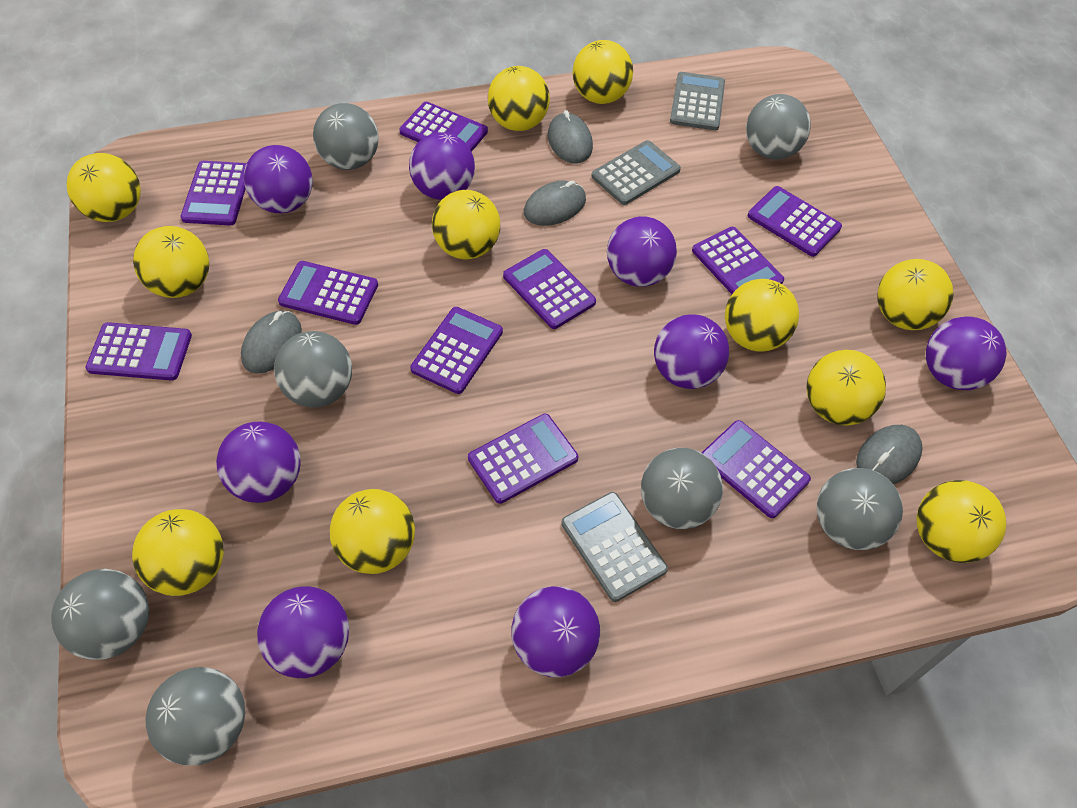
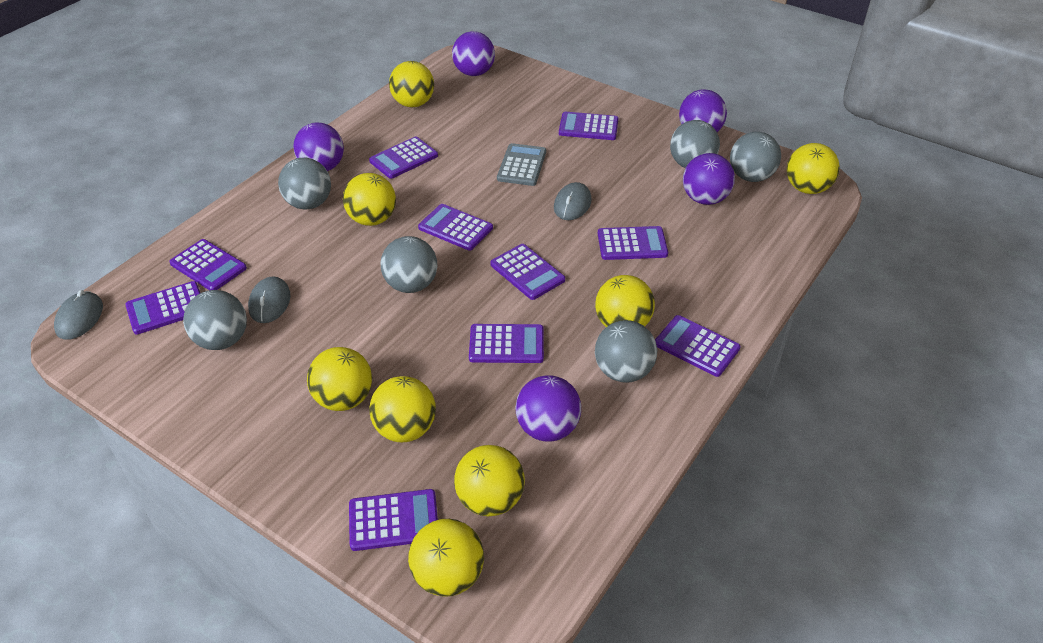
grey ball: 7 -> 6
grey calculator: 3 -> 1
grey mouse: 4 -> 3
purple ball: 8 -> 5
yellow ball: 11 -> 8

